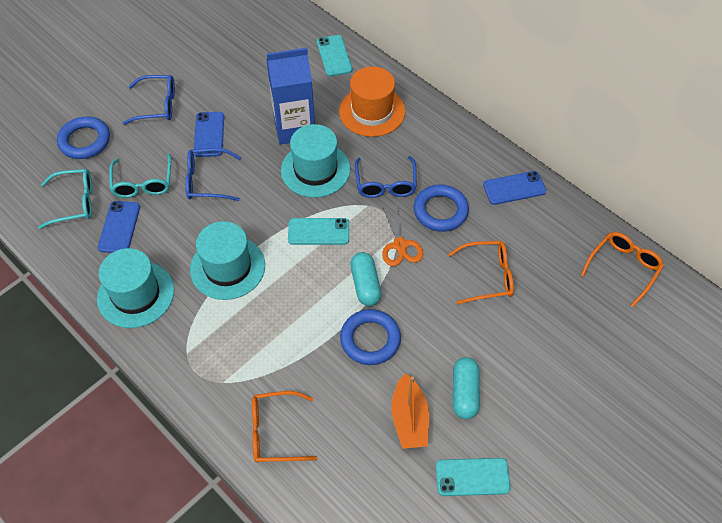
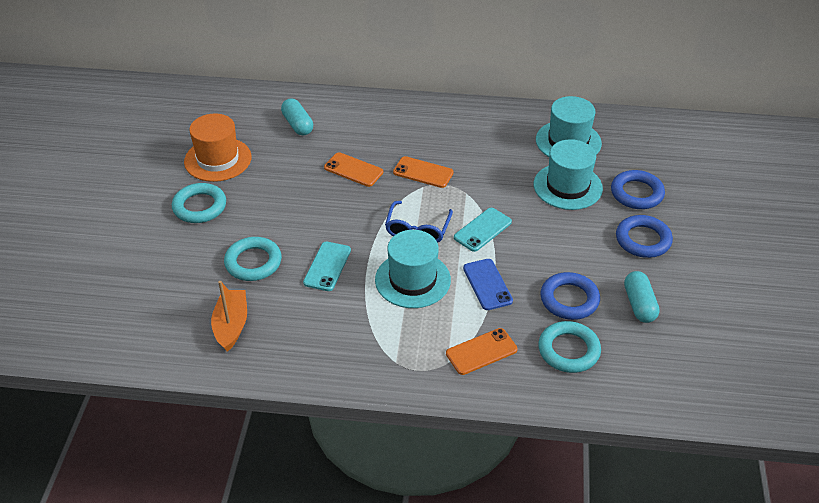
blue carton: 1 -> 0
blue glasses: 3 -> 1
blue phone: 3 -> 1
orange glasses: 3 -> 0
orange phone: 0 -> 3
orange scissors: 1 -> 0
turquoise glasses: 2 -> 0
turquoise phone: 3 -> 2
turquoise ring: 0 -> 3

